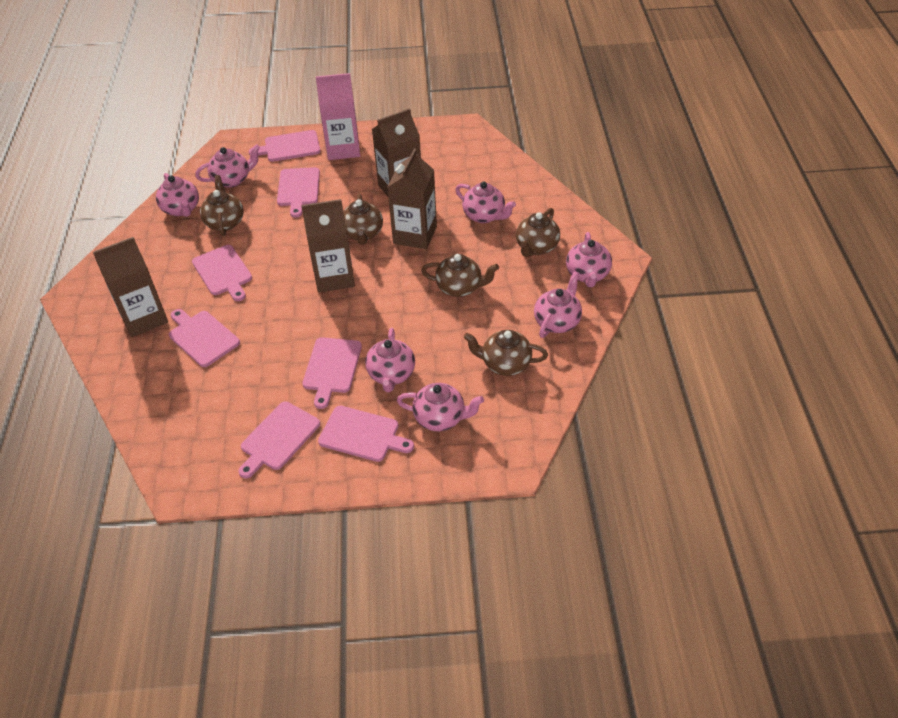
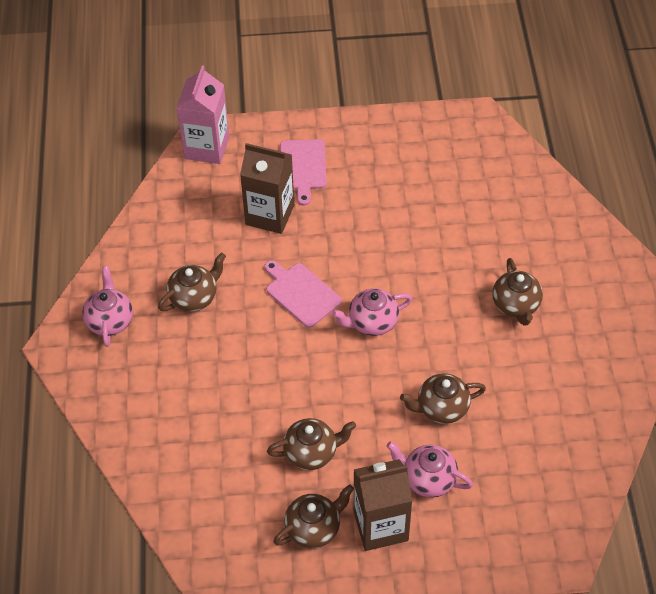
brown carton: 4 -> 2
pink cutting board: 7 -> 2
pink teapot: 7 -> 3

